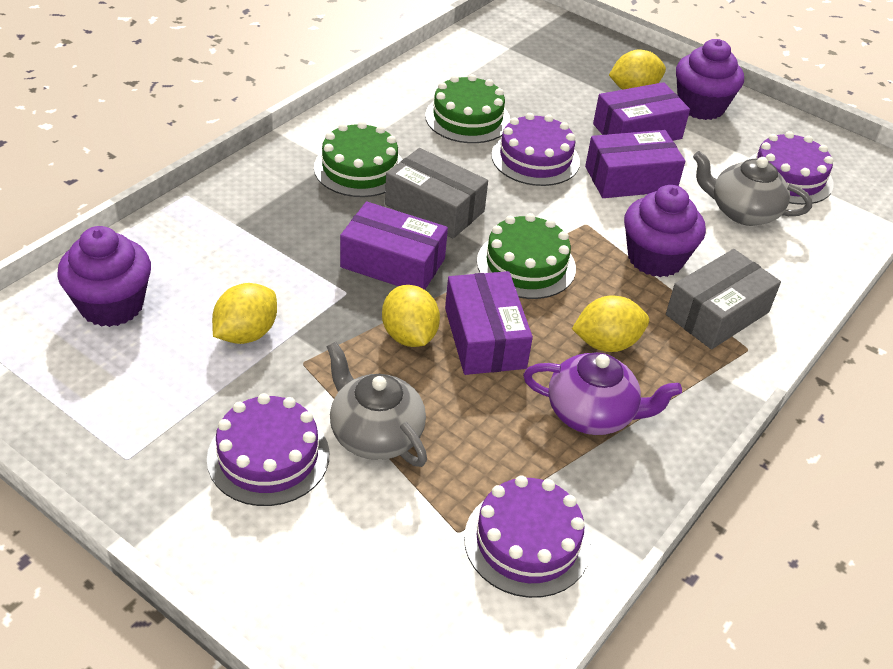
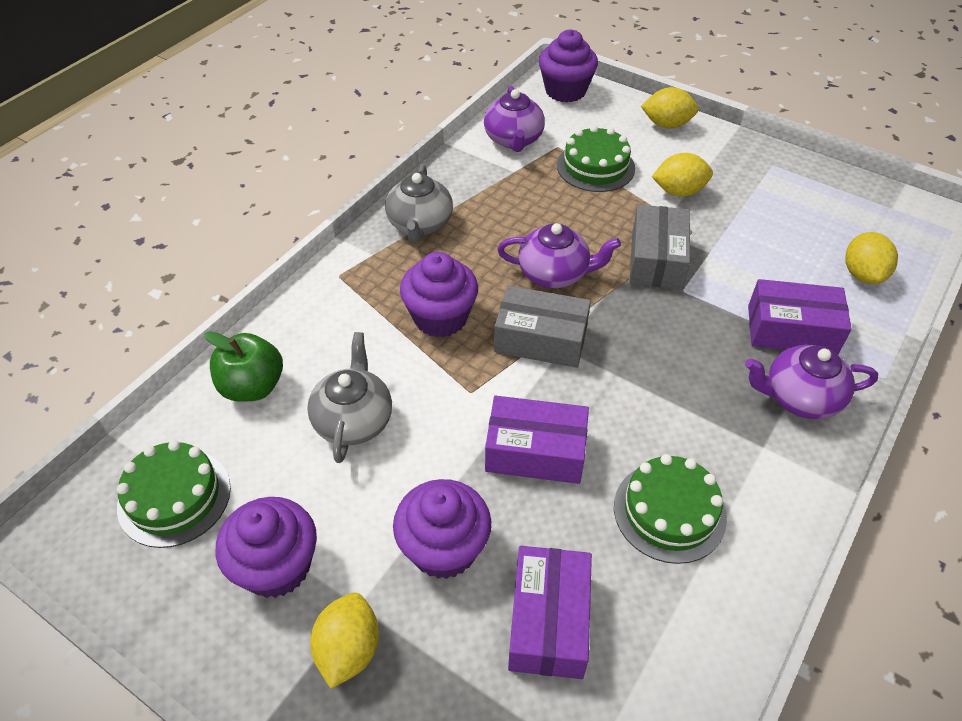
green apple: 0 -> 1
purple box: 4 -> 3
purple cake: 4 -> 0
purple cupcake: 3 -> 4
purple teapot: 1 -> 3

